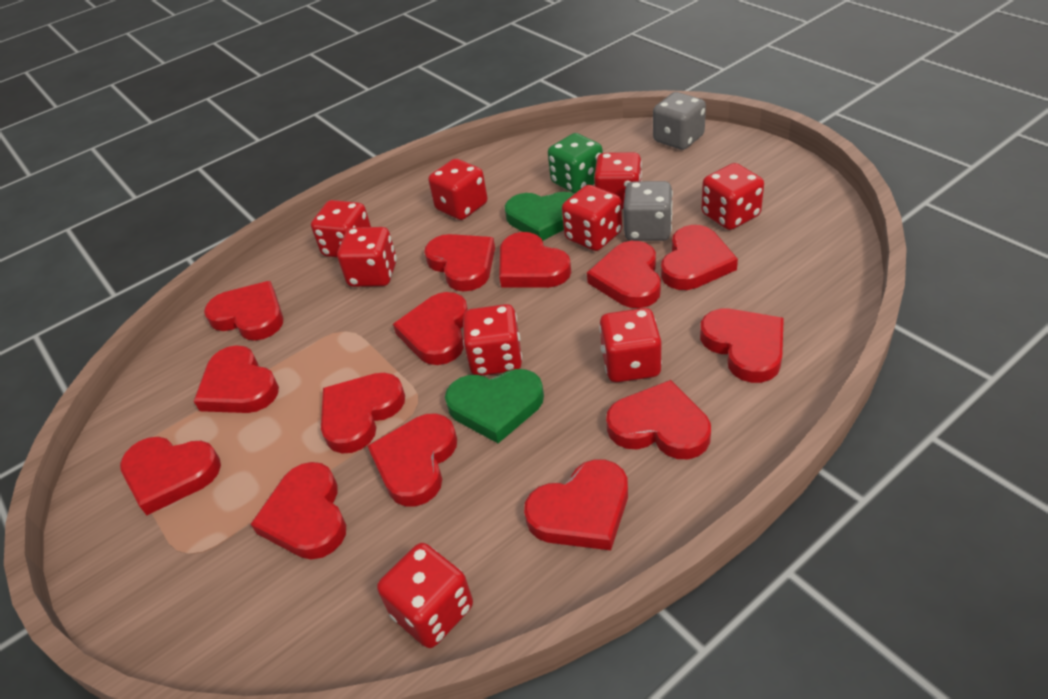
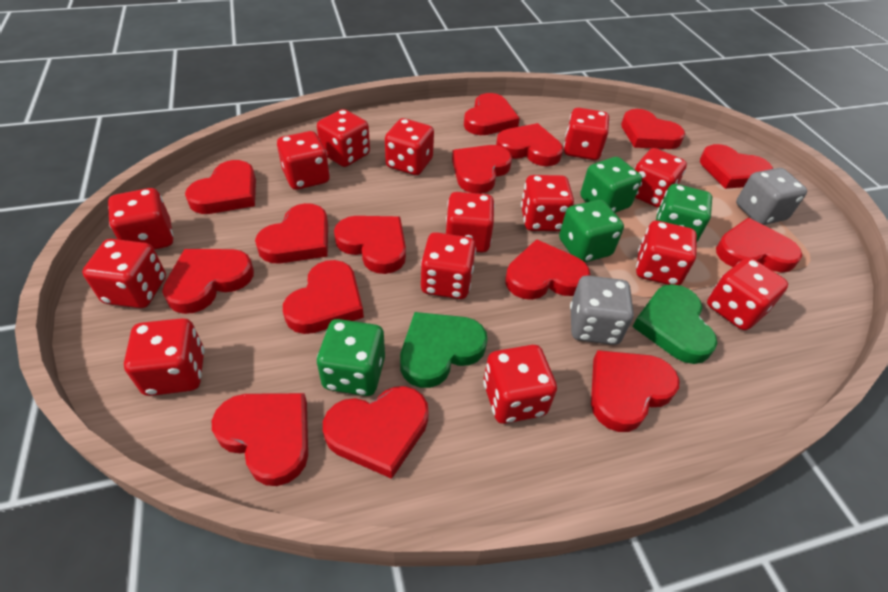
green dice: 1 -> 4
red dice: 9 -> 14
red heart: 14 -> 15

